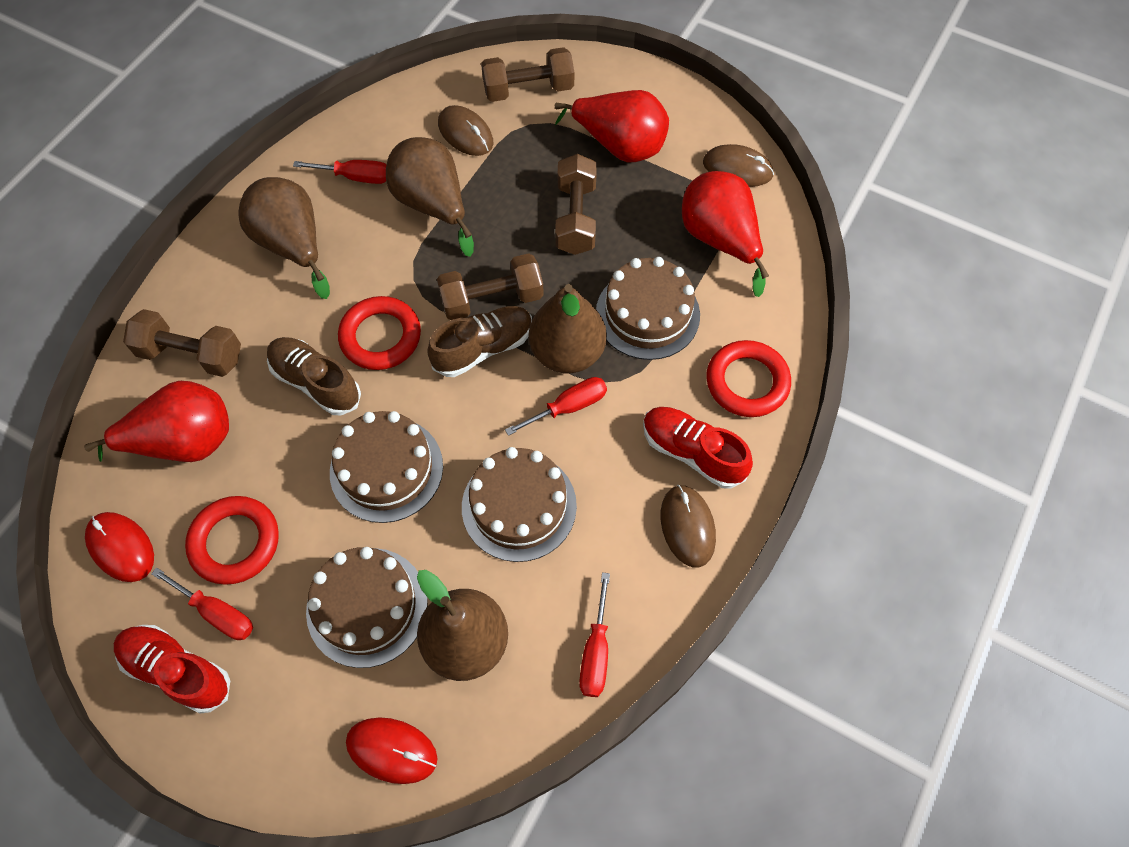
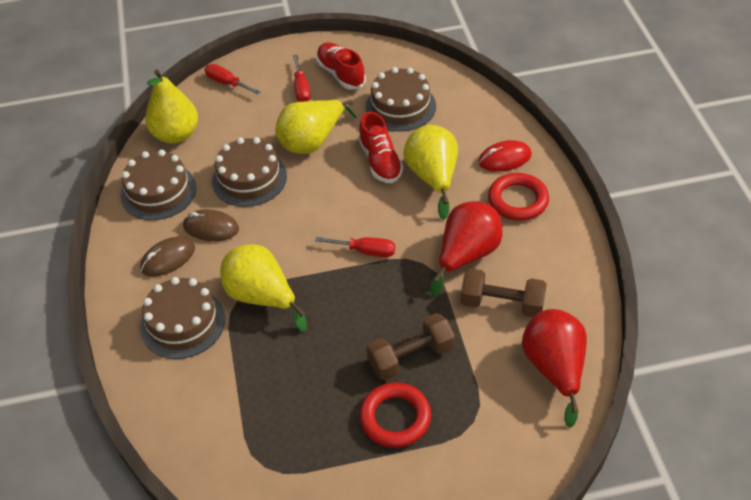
brown dumbbell: 4 -> 2
brown mouse: 3 -> 2
brown pear: 4 -> 0
brown shoe: 2 -> 0
red mouse: 2 -> 1
red pear: 3 -> 2
red ring: 3 -> 2
red screwdriver: 4 -> 3
yellow pear: 0 -> 4

